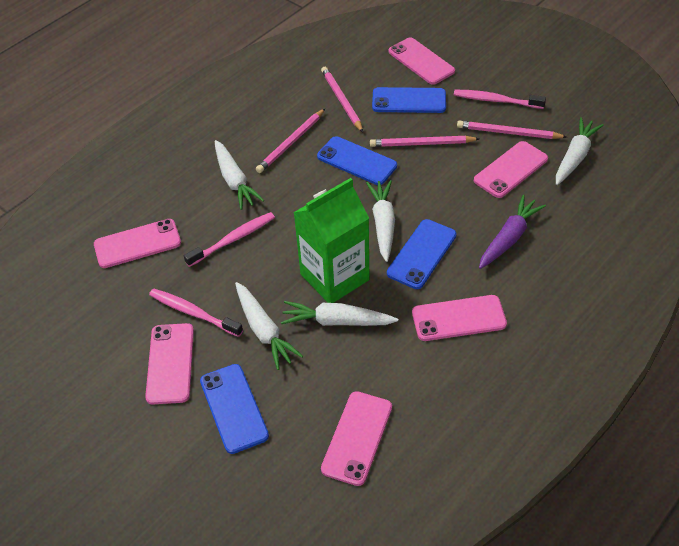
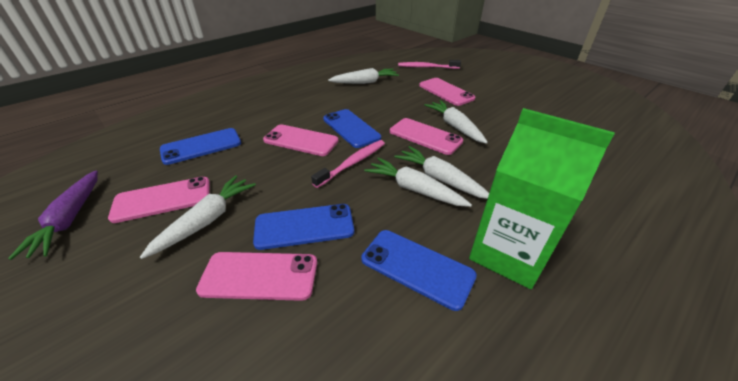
pink pencil: 4 -> 0
pink phone: 6 -> 5
pink toothbrush: 3 -> 2

